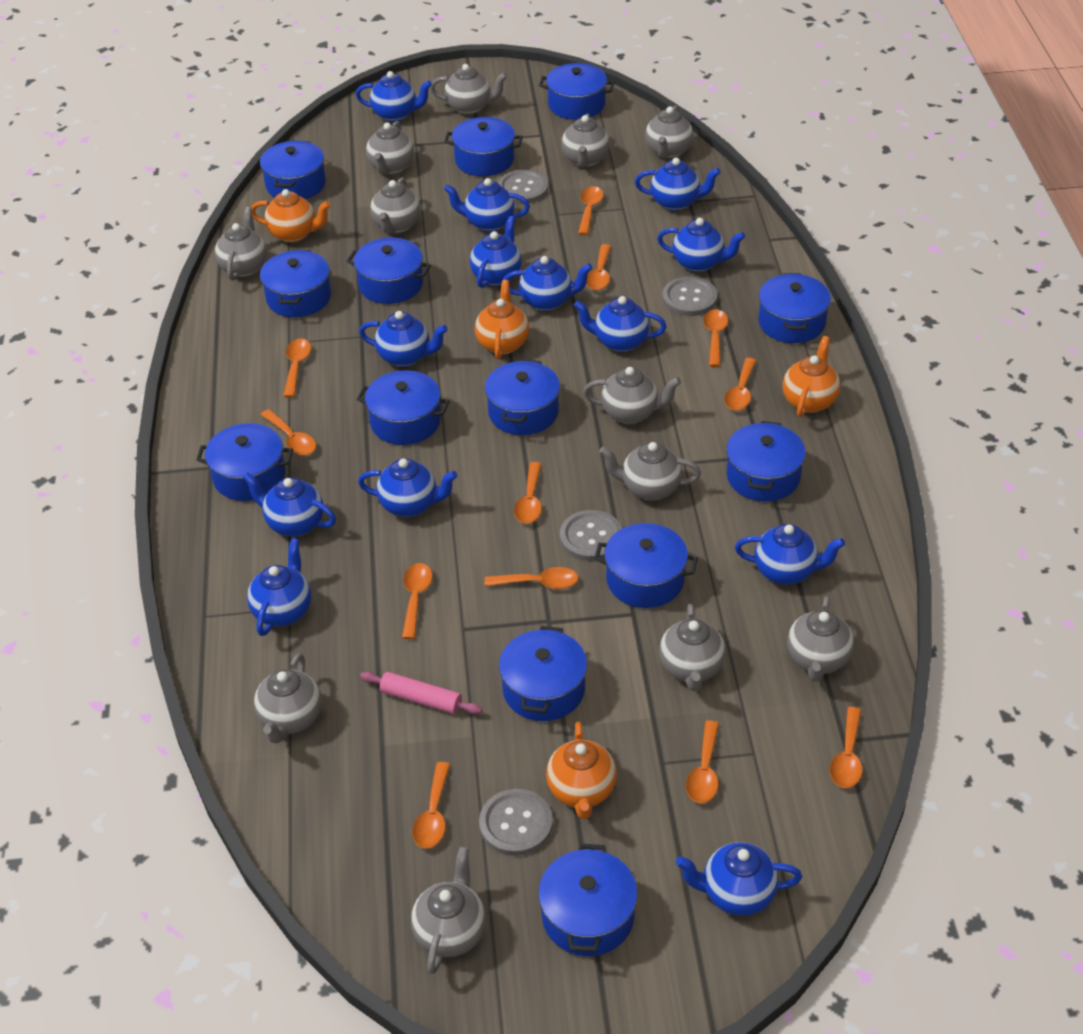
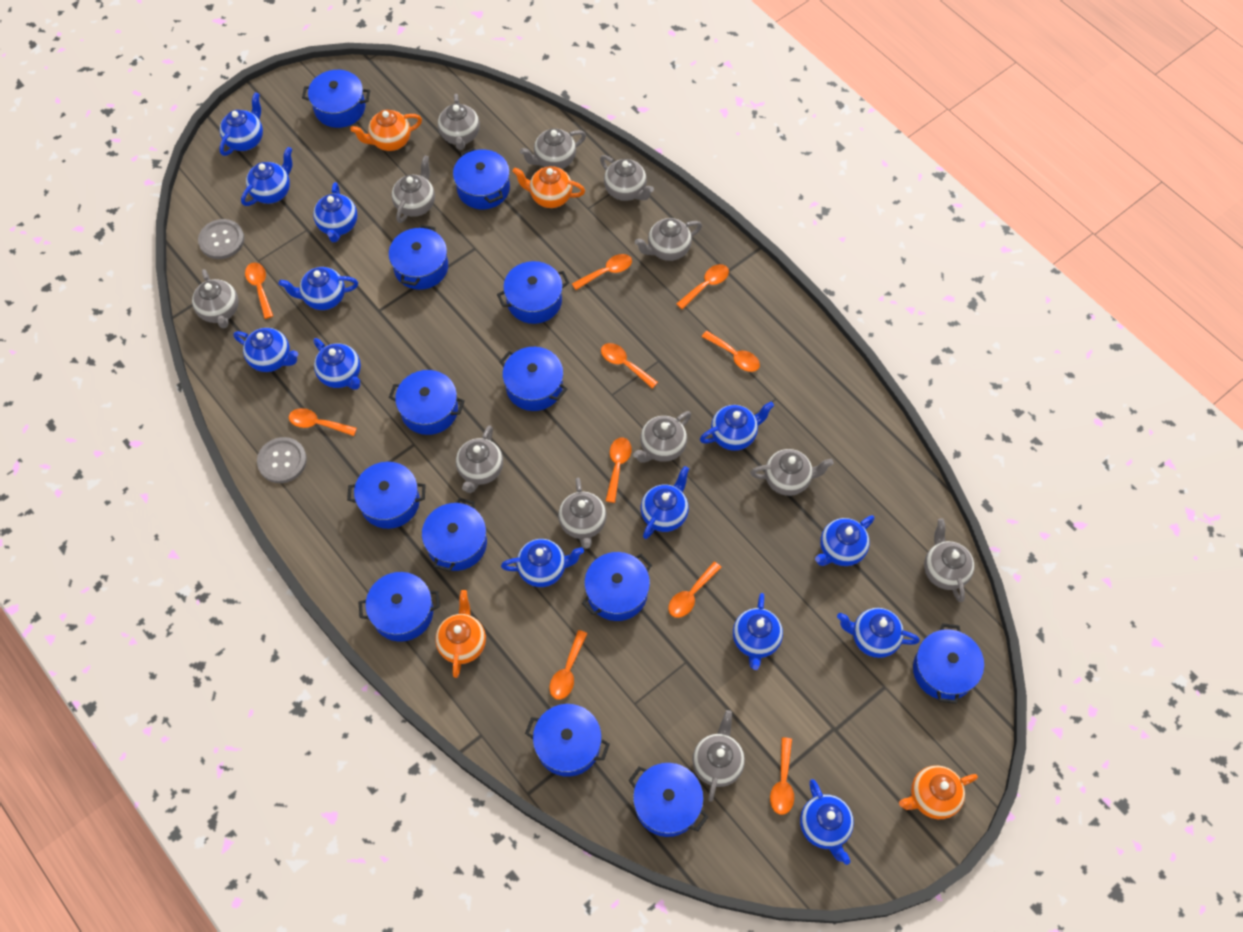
grey button: 4 -> 2
orange spoon: 12 -> 10
pink rolling pin: 1 -> 0

